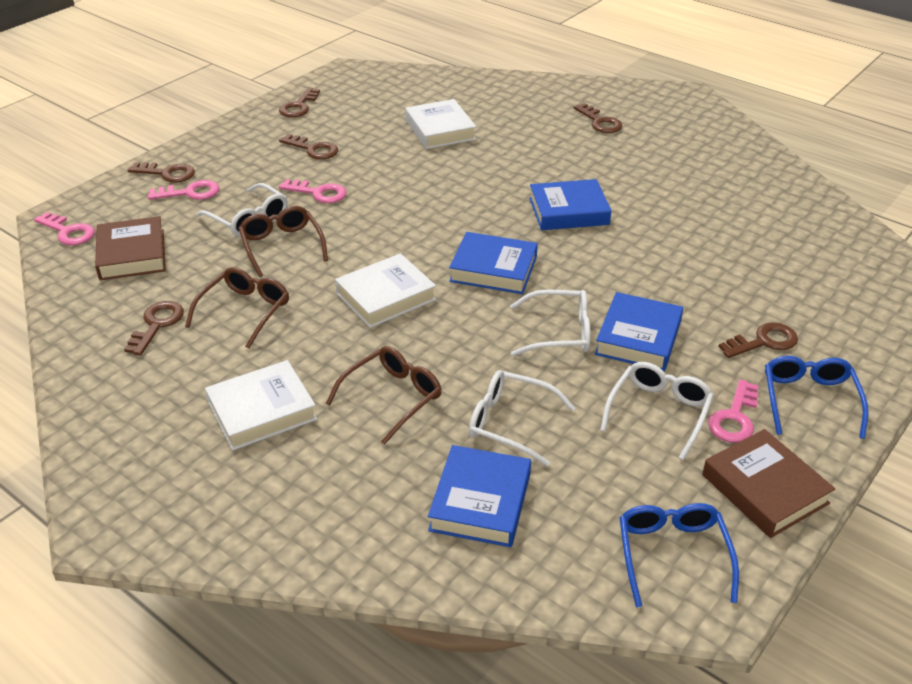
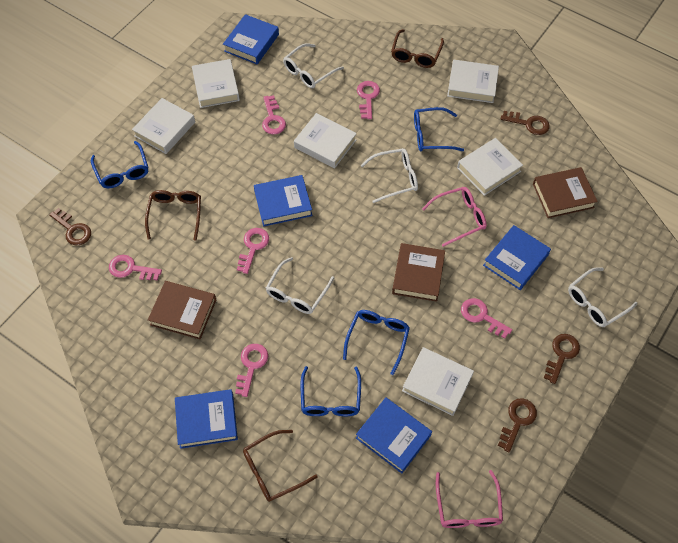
blue book: 4 -> 5
blue glasses: 2 -> 4
brown book: 2 -> 3
brown key: 6 -> 4
pink glasses: 0 -> 2
pink key: 4 -> 6
white book: 3 -> 6

